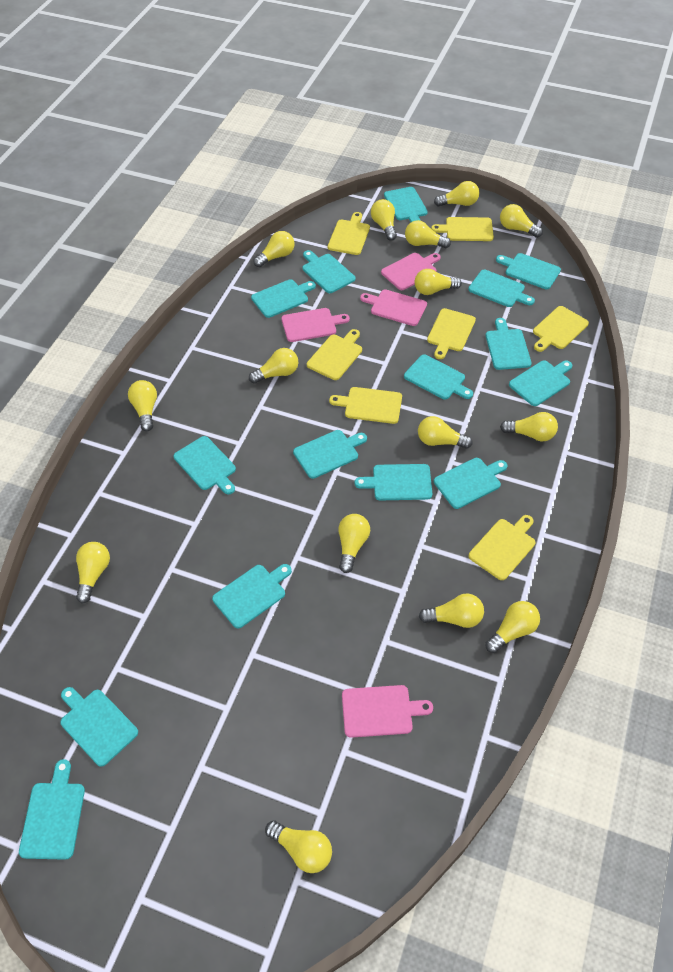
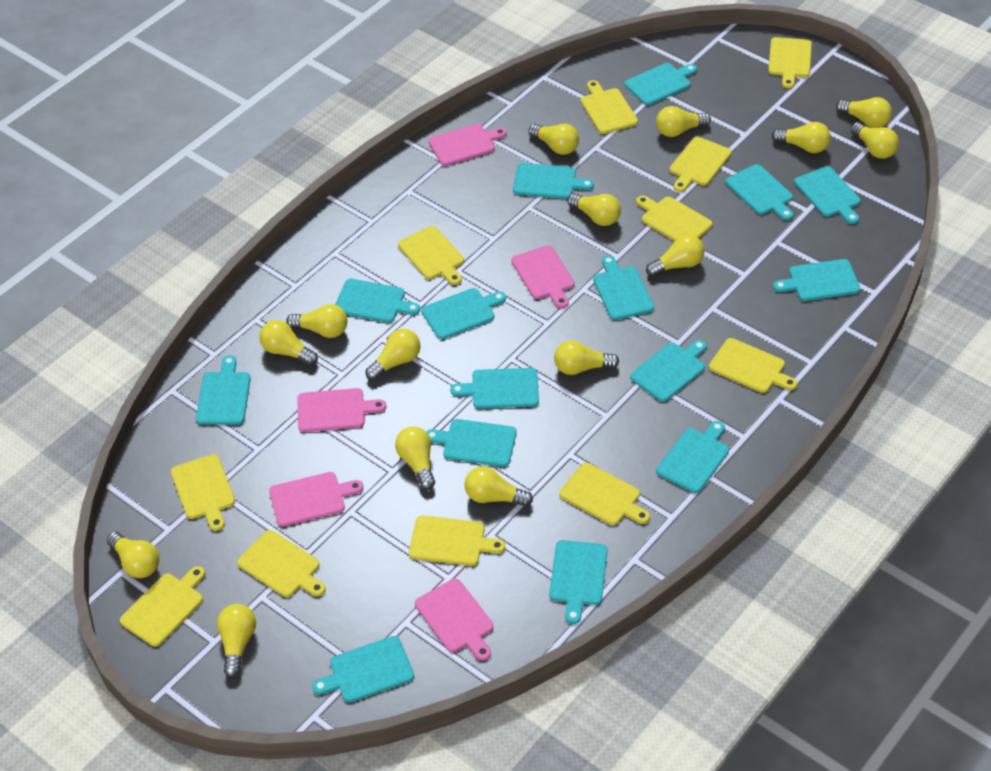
pink cutting board: 4 -> 5
yellow cutting board: 7 -> 11

